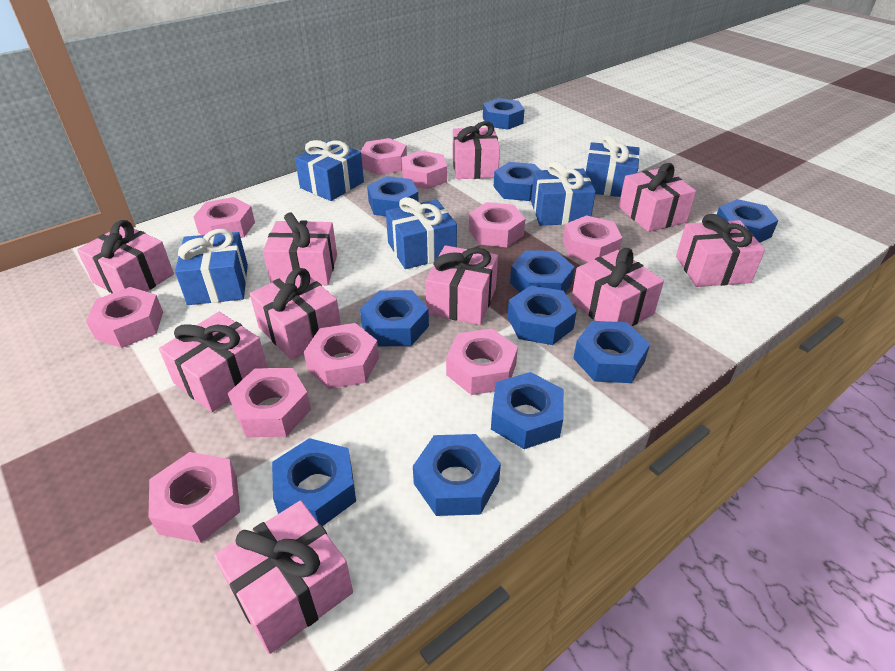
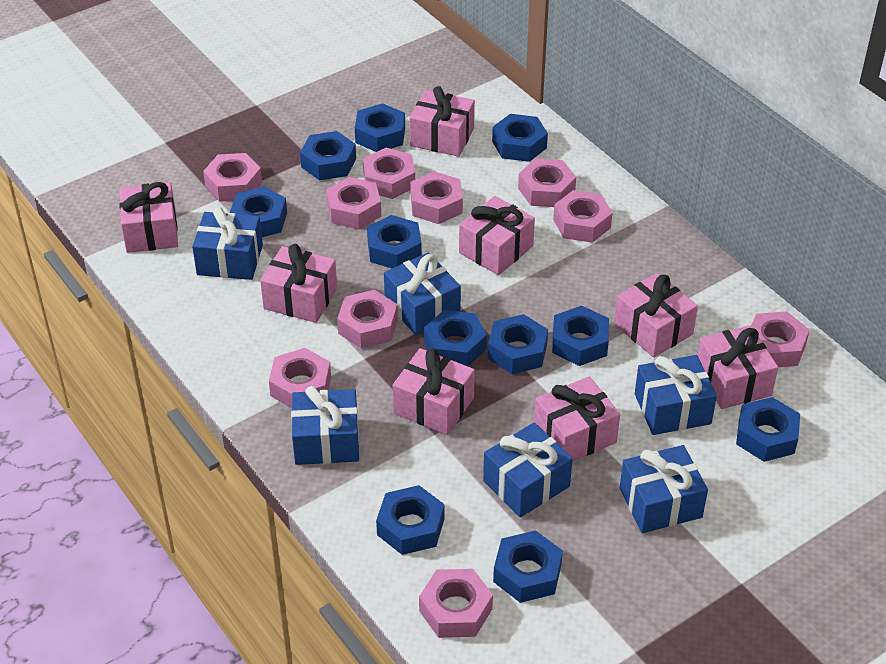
blue gift: 5 -> 6
pink gift: 10 -> 8

